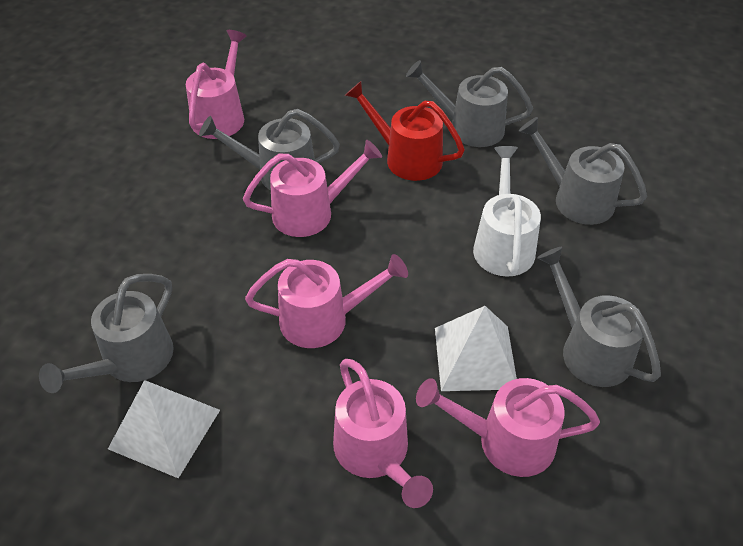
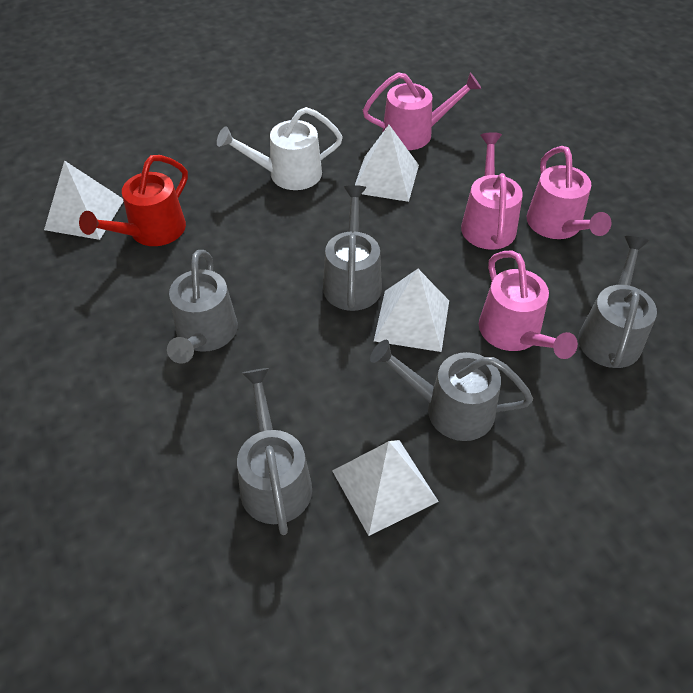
pink watering can: 5 -> 4
white pyramid: 2 -> 4

